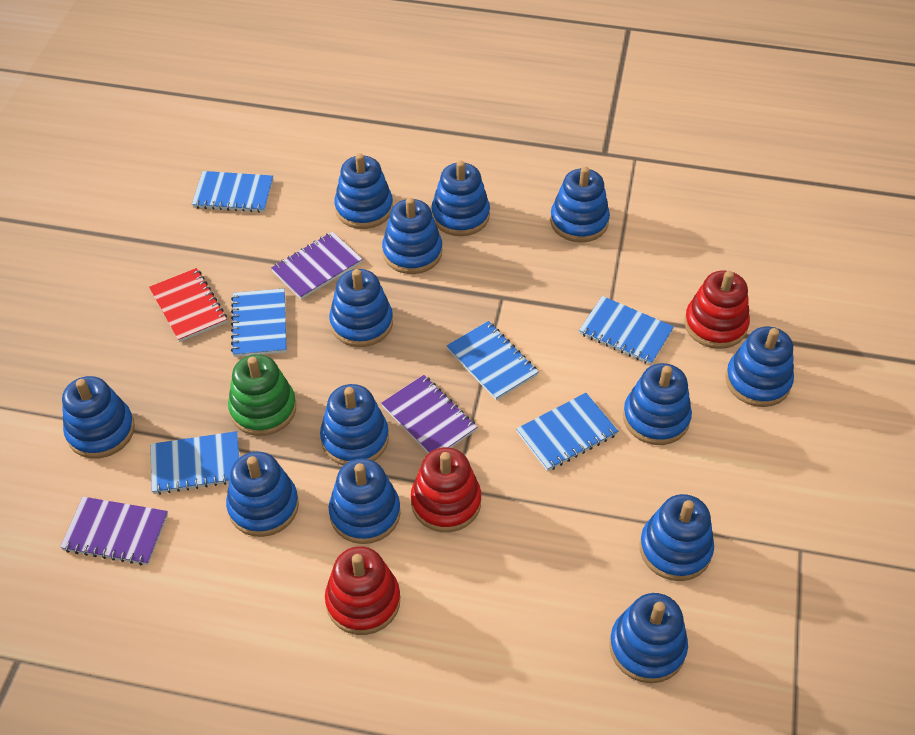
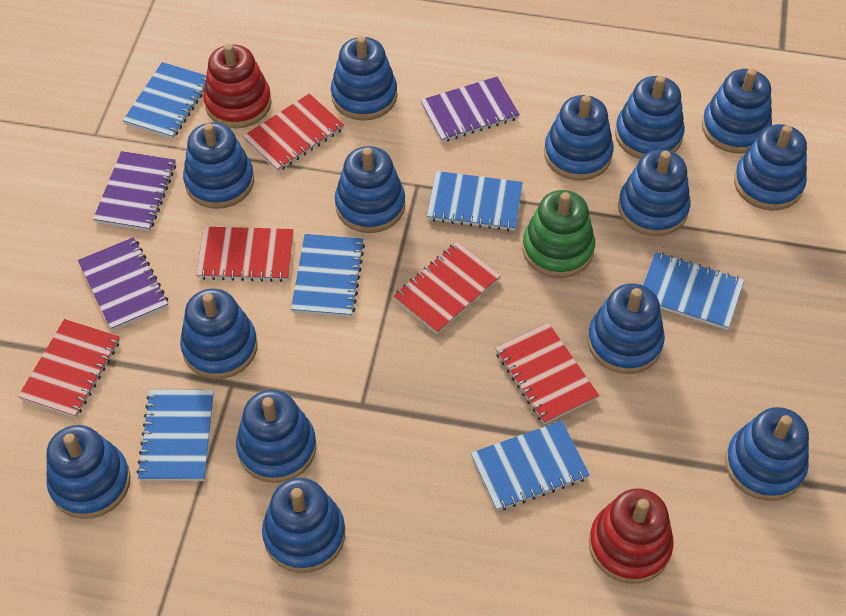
blue stacking toy: 13 -> 14
red notebook: 1 -> 5
red stacking toy: 3 -> 2

